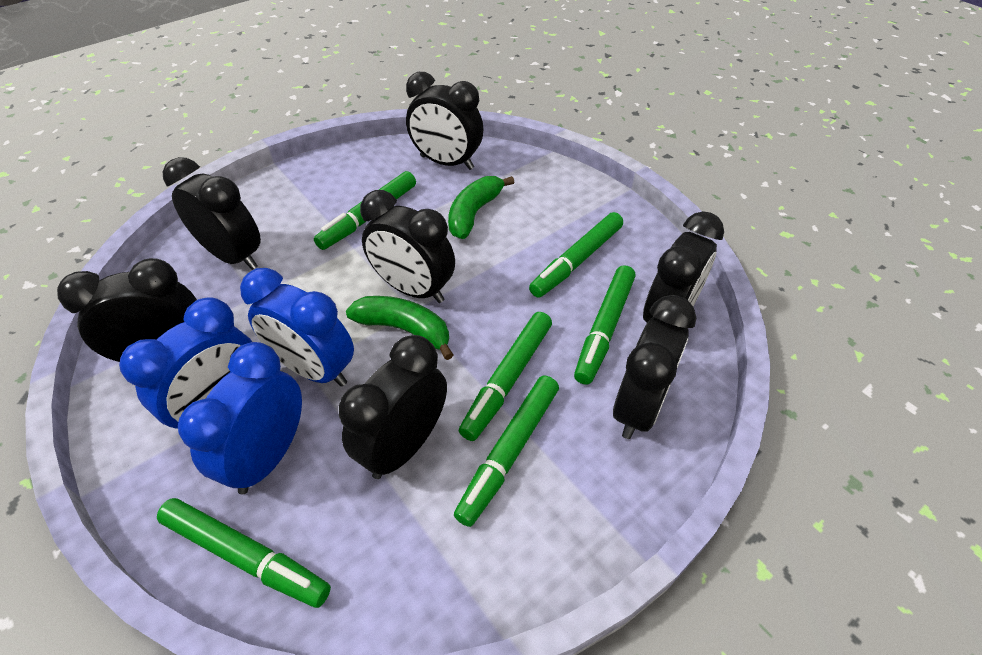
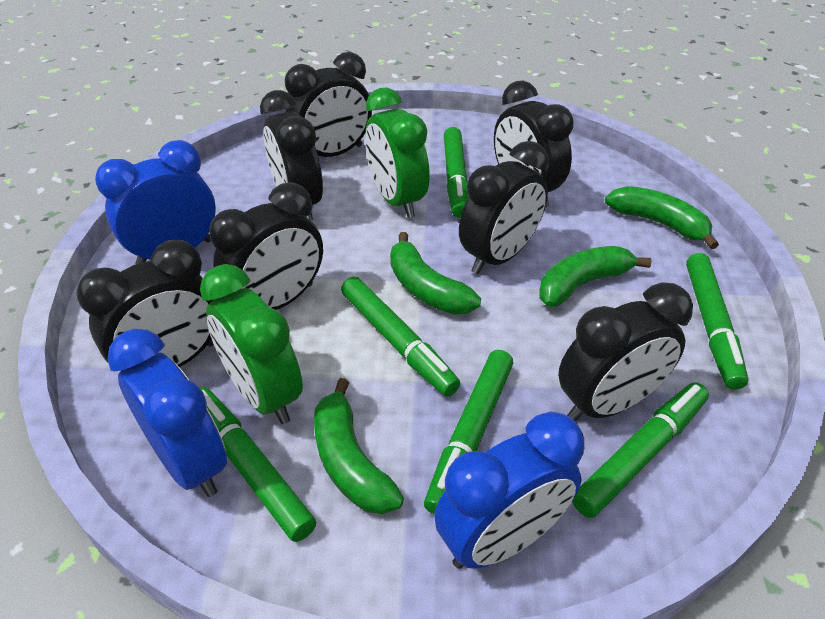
green banana: 2 -> 4
green clock: 0 -> 2

